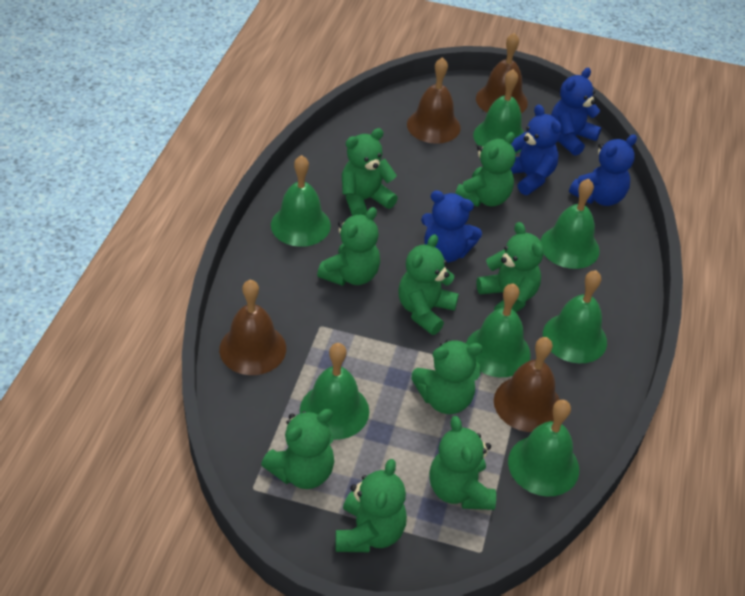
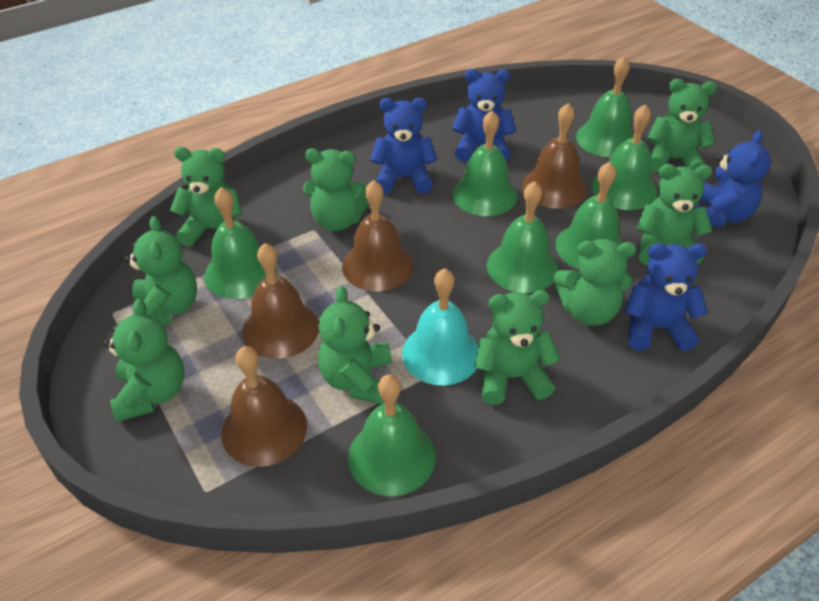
turquoise bell: 0 -> 1

